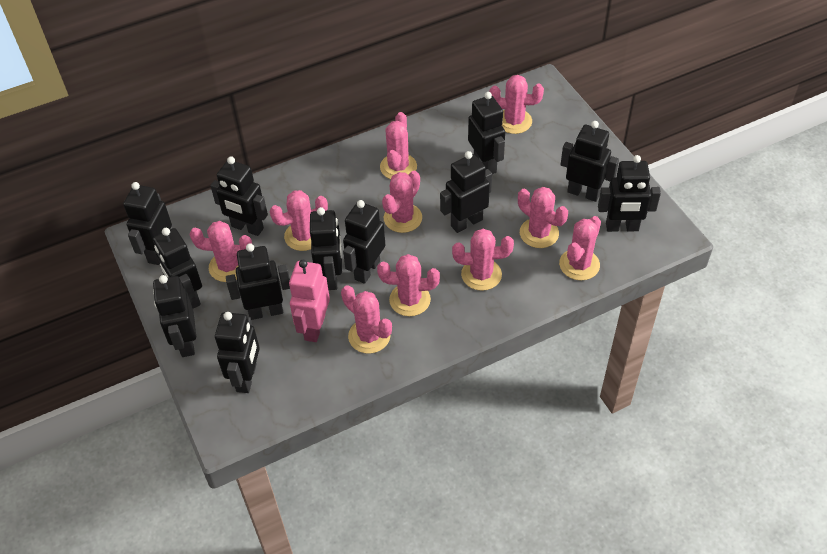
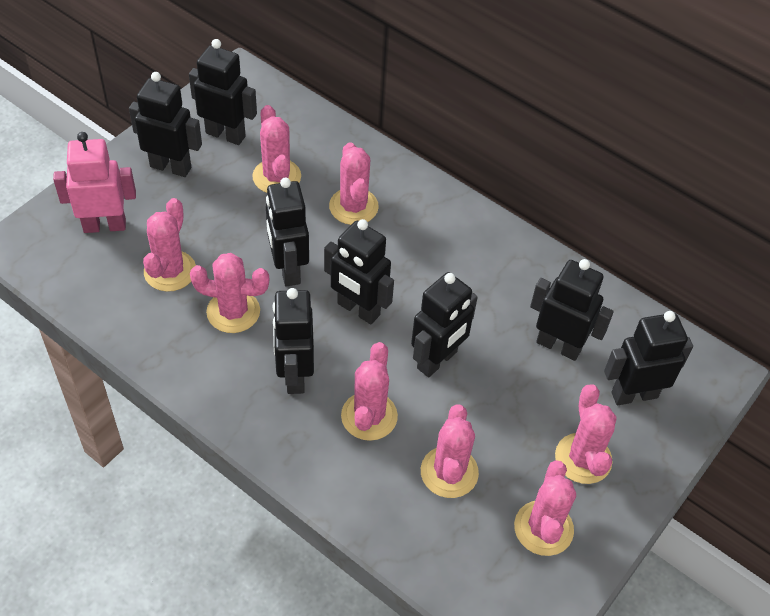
black robot: 12 -> 8
pink cactus: 10 -> 8

